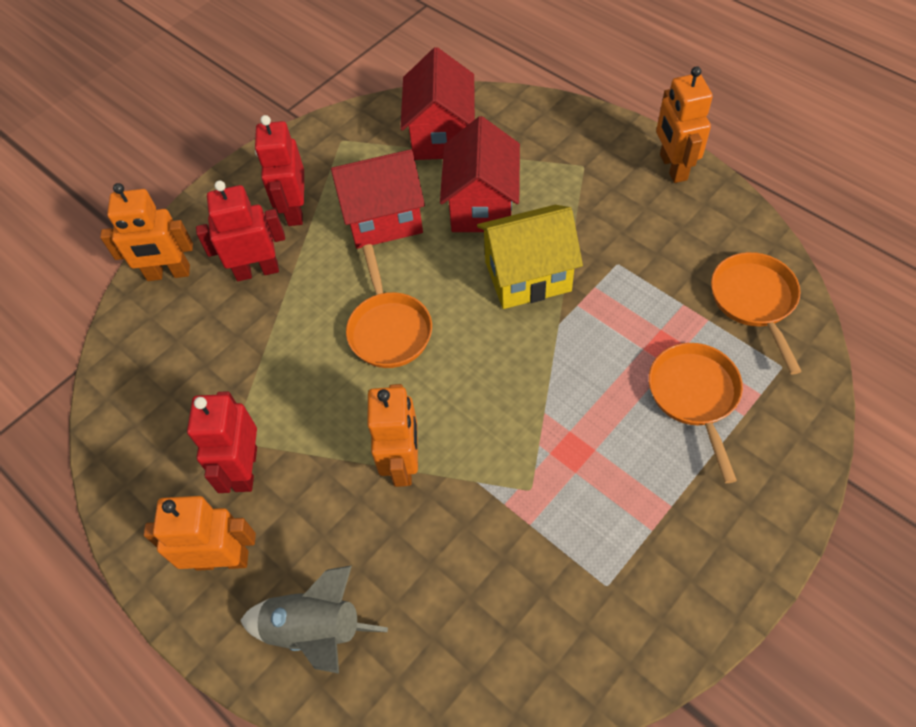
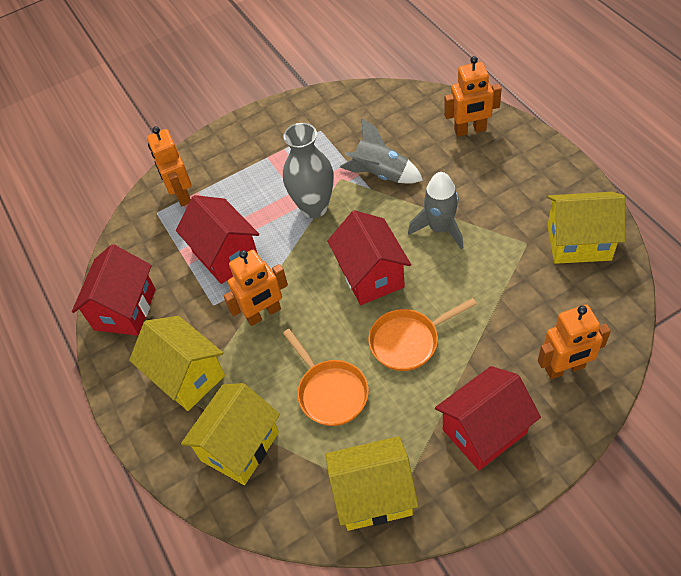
grey rocket: 1 -> 2
grey vase: 0 -> 1
orange pan: 3 -> 2
red house: 3 -> 4
red robot: 3 -> 0
yellow house: 1 -> 4

